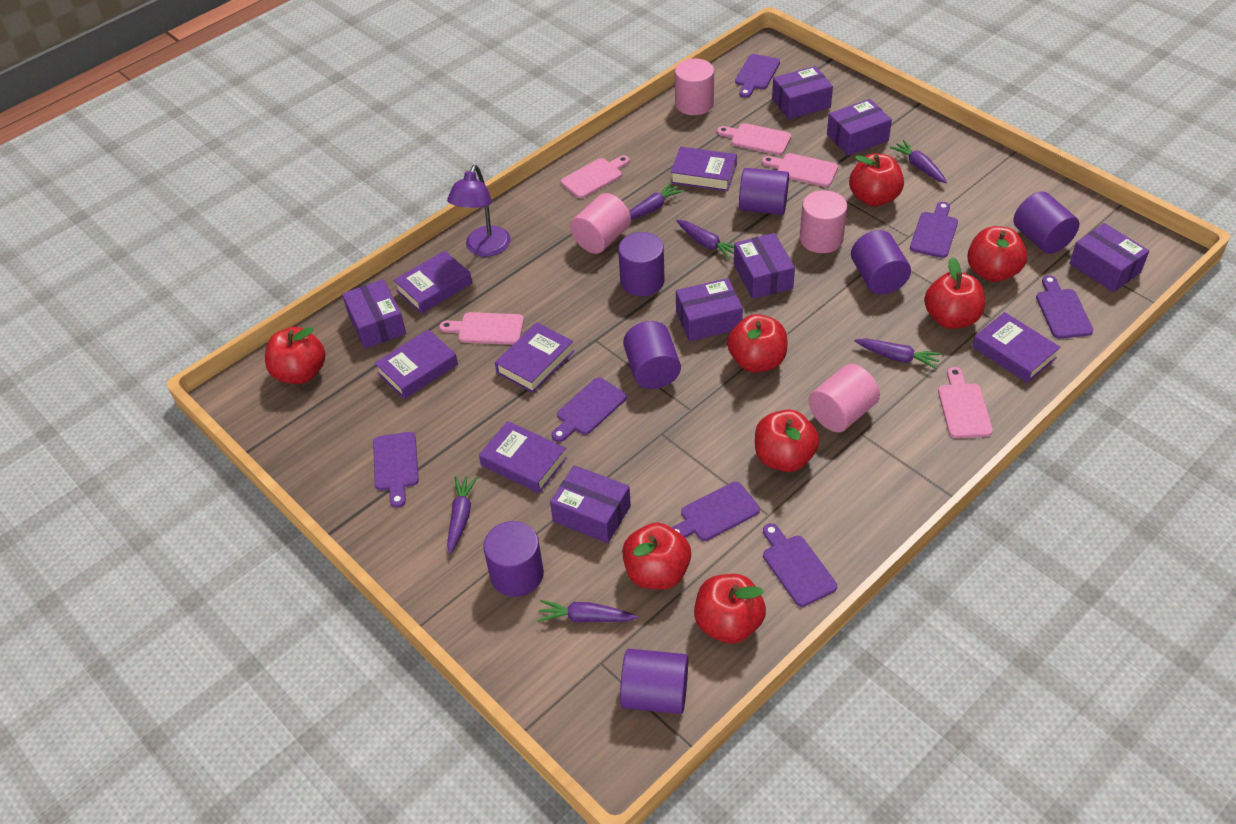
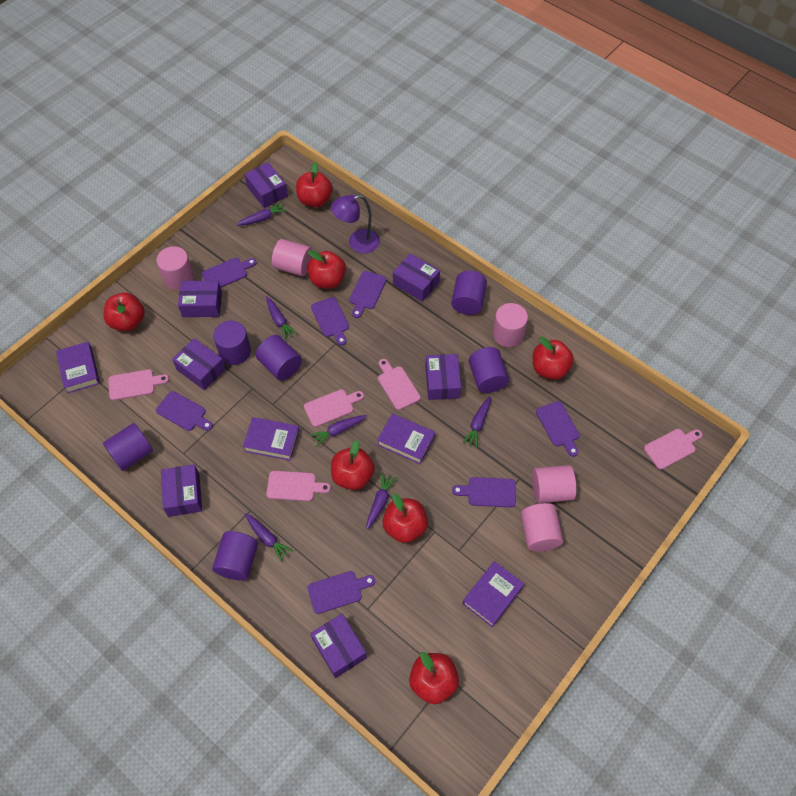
pink cylinder: 4 -> 5
purple book: 6 -> 4
purple cylinder: 7 -> 6
red apple: 8 -> 7

